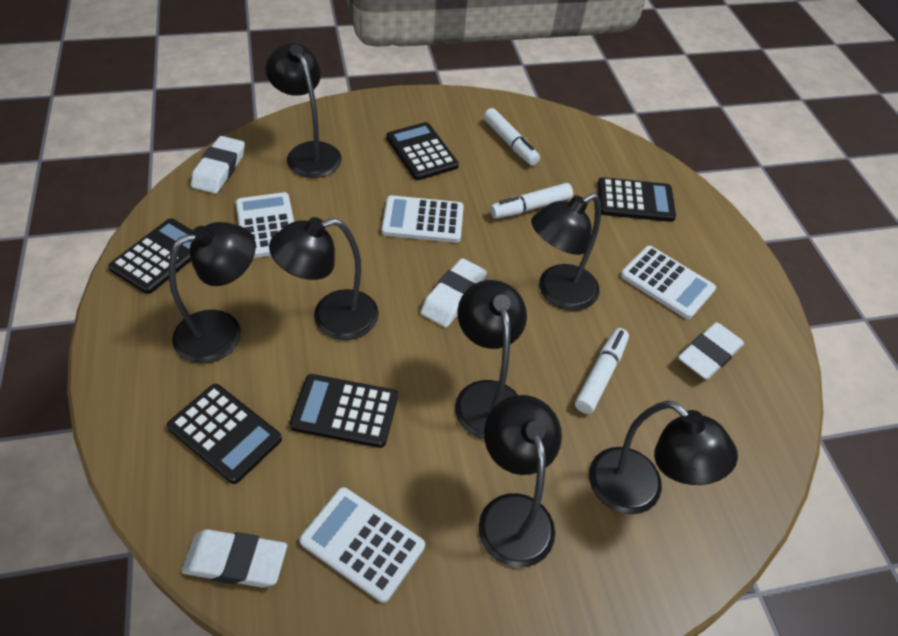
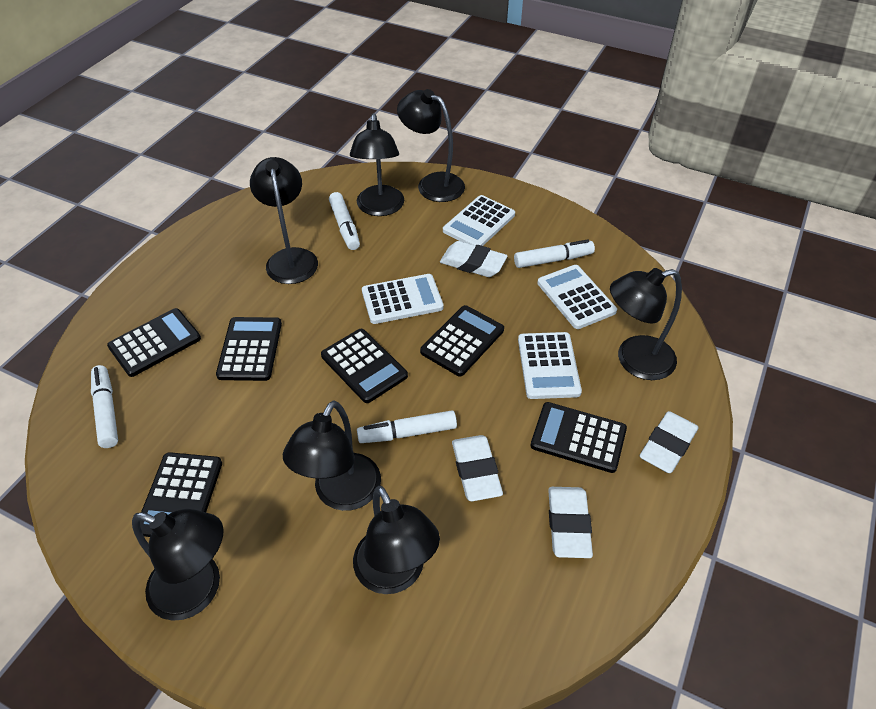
black calculator: 5 -> 6
white marker: 3 -> 4

